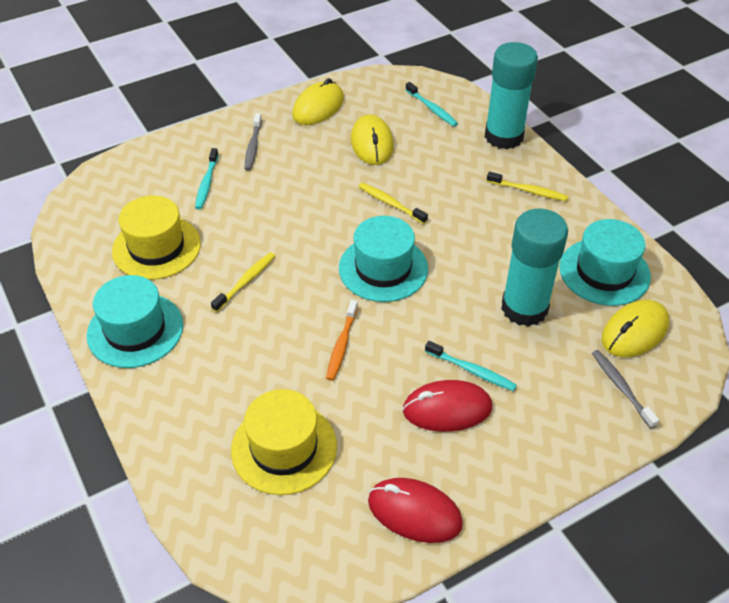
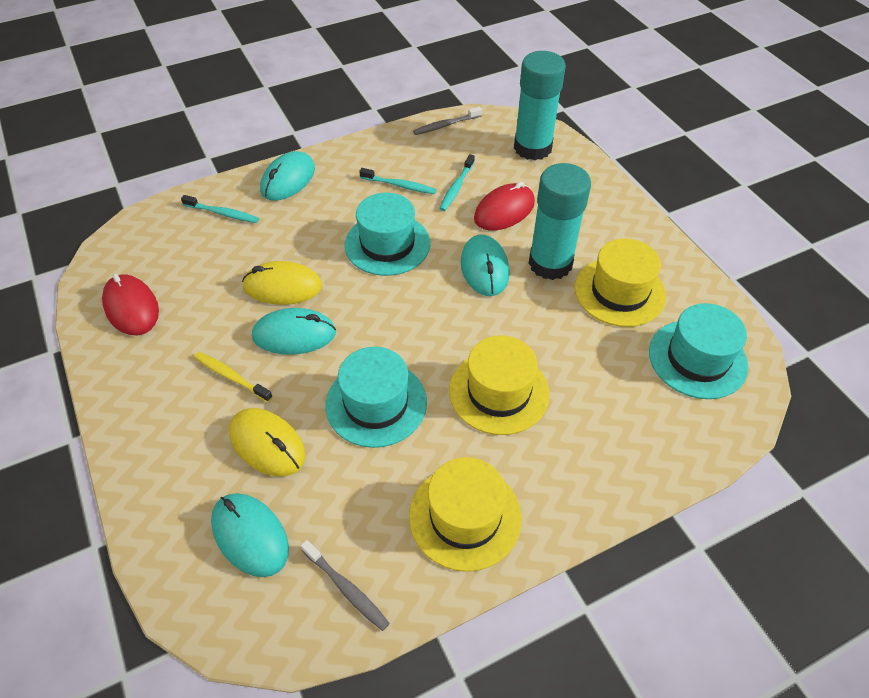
orange toothbrush: 1 -> 0
turquoise mouse: 0 -> 4
yellow hat: 2 -> 3
yellow mouse: 3 -> 2
yellow toothbrush: 3 -> 1

